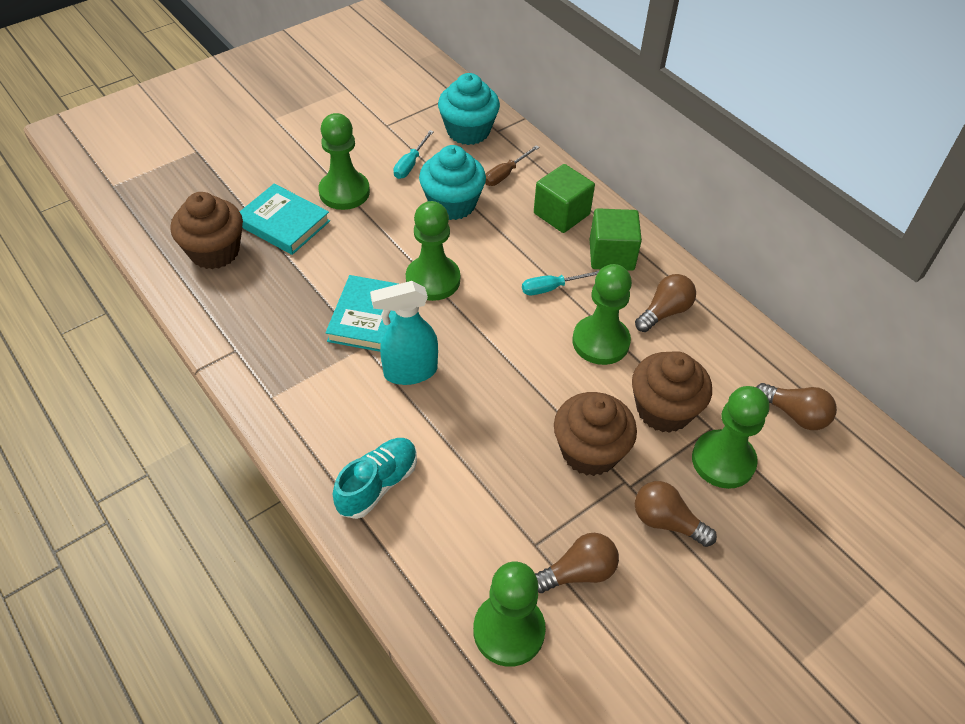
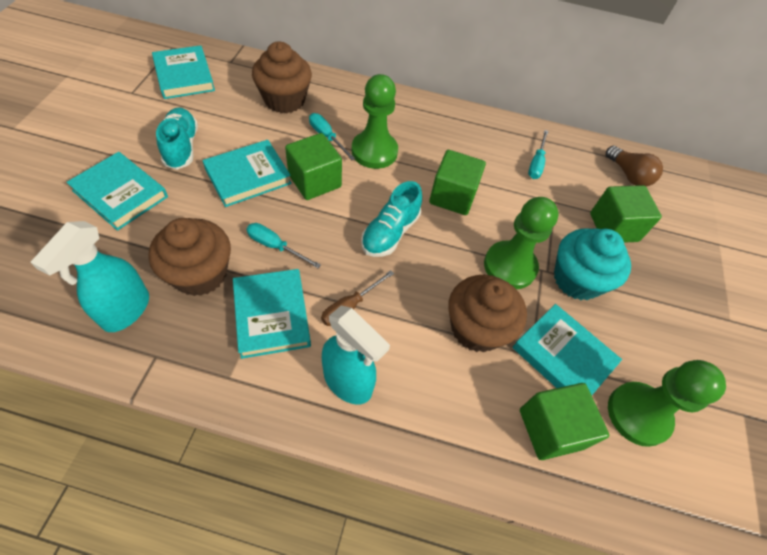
brown light bulb: 4 -> 1
green cube: 2 -> 4
green pawn: 5 -> 3
turquoise book: 2 -> 5
turquoise cupcake: 2 -> 1
turquoise screwdriver: 2 -> 3
turquoise shoe: 1 -> 2
turquoise spray bottle: 1 -> 2

